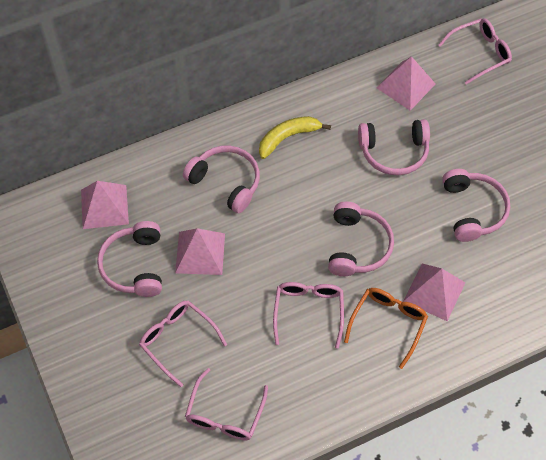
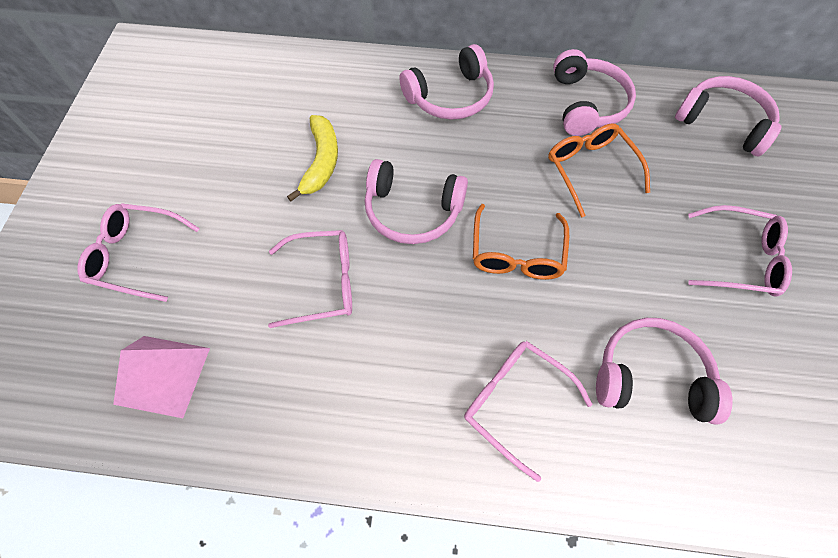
orange glasses: 1 -> 2
pink pyramid: 4 -> 1

